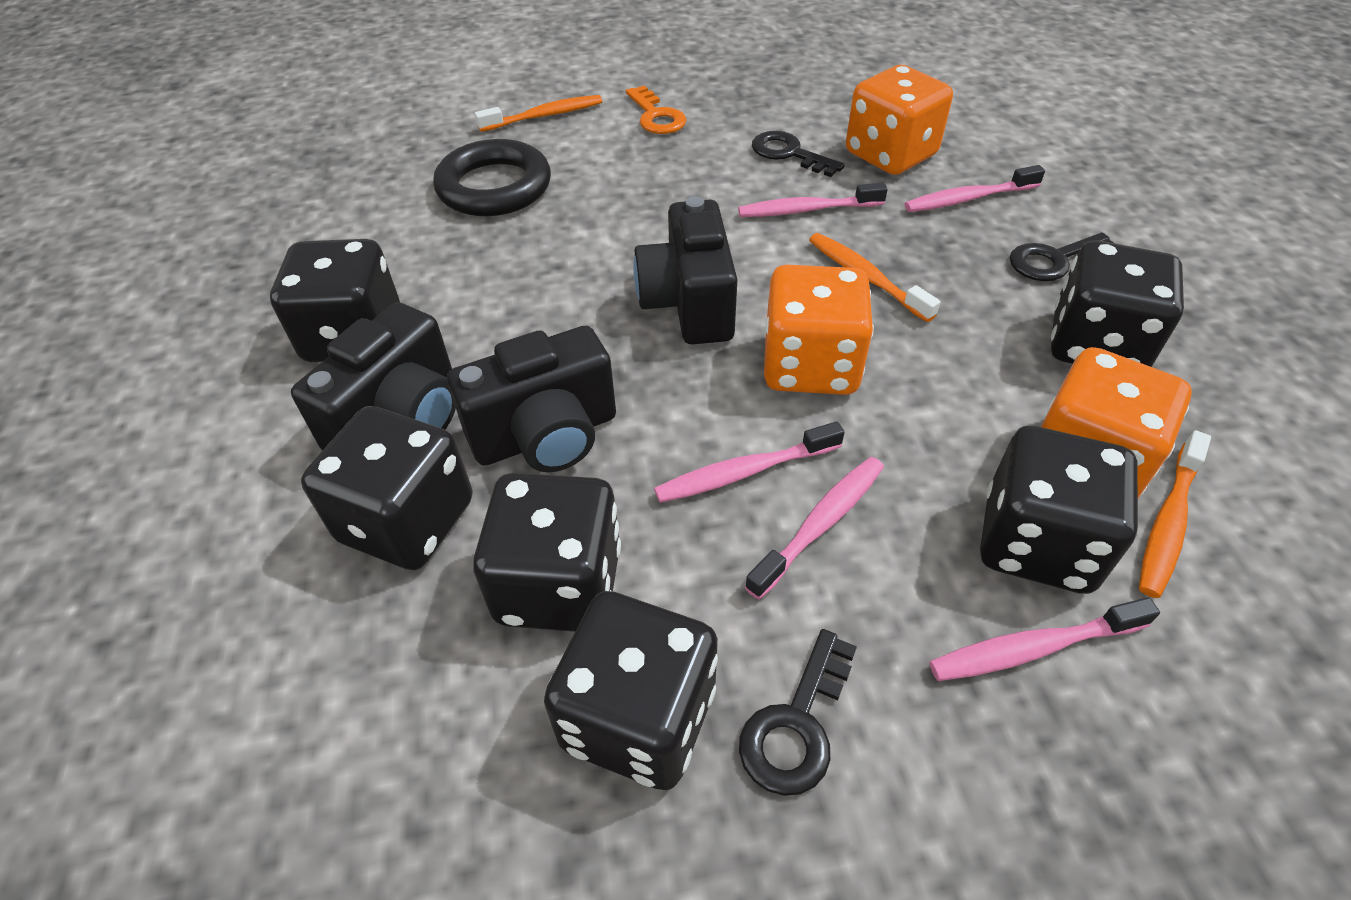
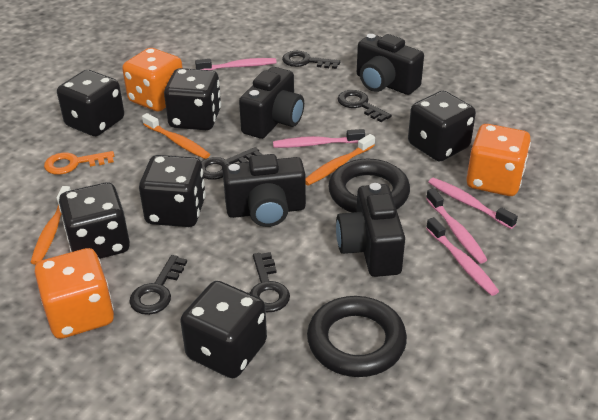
black camera: 3 -> 4
black key: 3 -> 5
black ring: 1 -> 2

